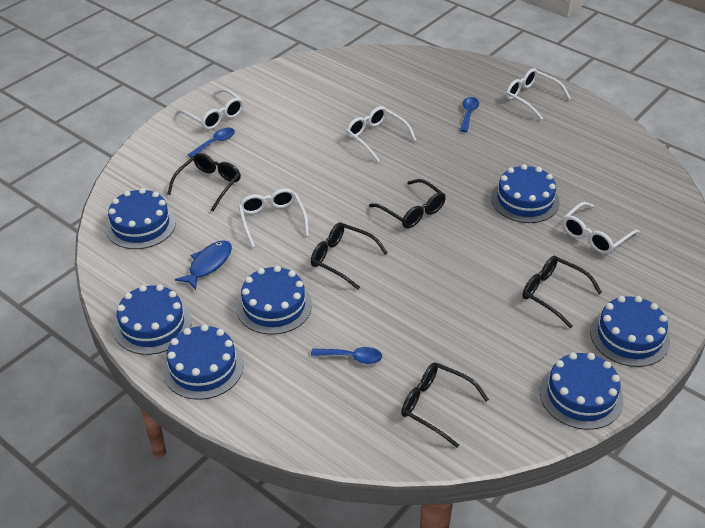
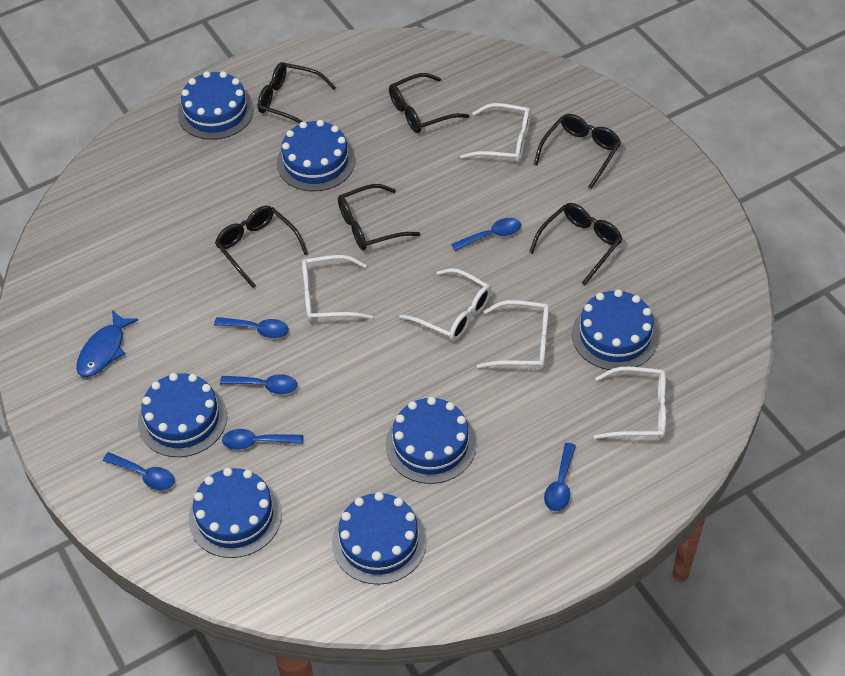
black glasses: 5 -> 6
blue spoon: 3 -> 6

